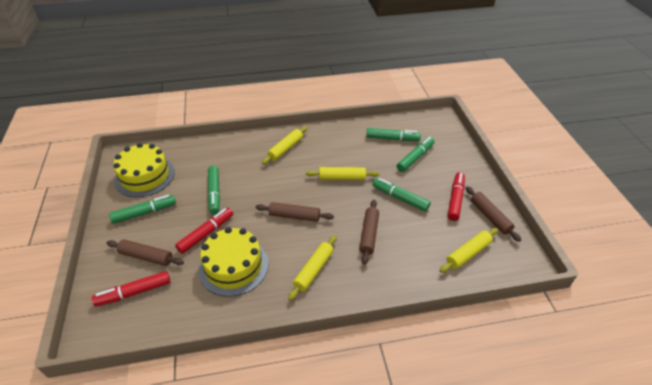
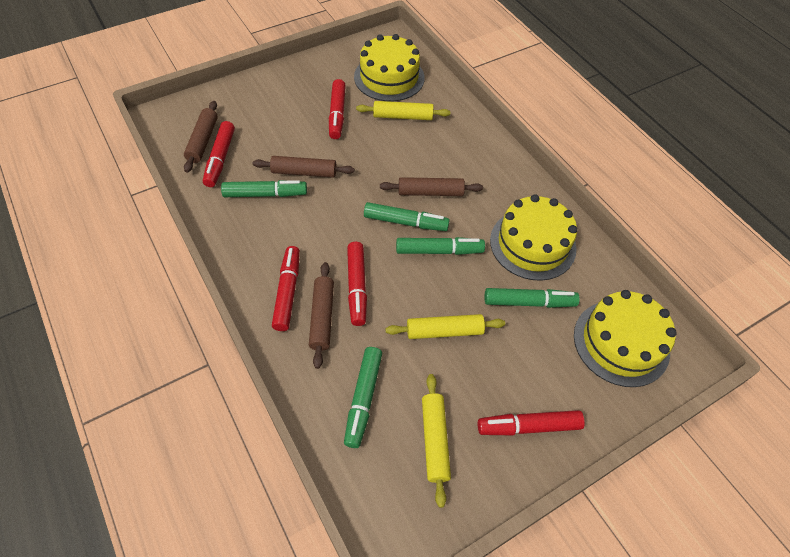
red marker: 3 -> 5
yellow cake: 2 -> 3
yellow rolling pin: 4 -> 3

